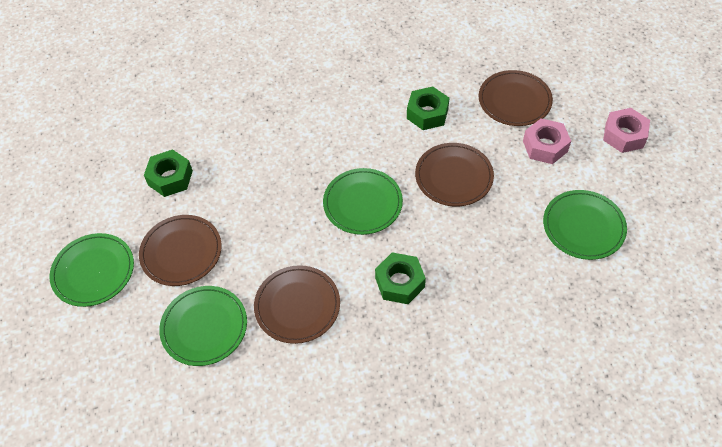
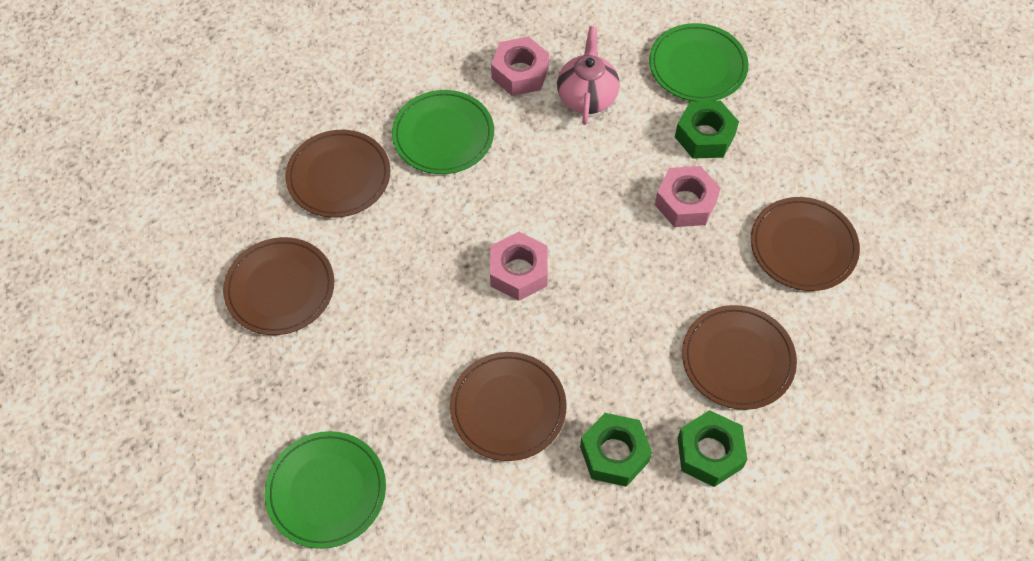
brown plate: 4 -> 5
green plate: 4 -> 3
pink nut: 2 -> 3
pink teapot: 0 -> 1

